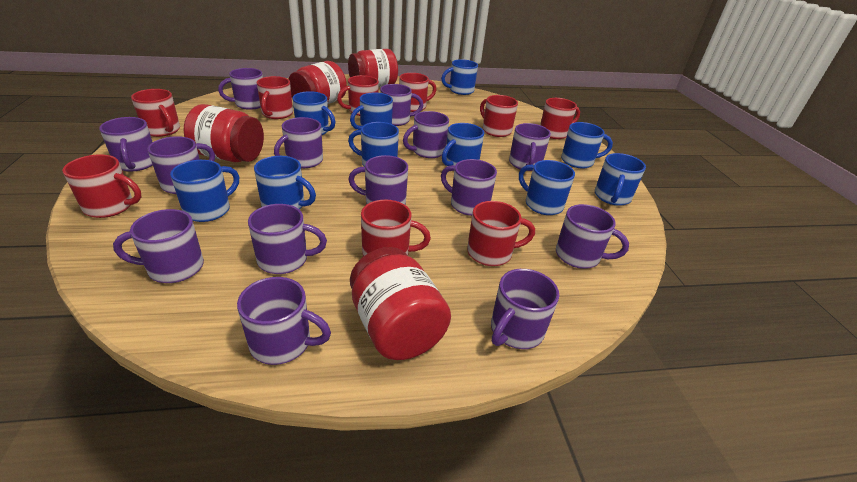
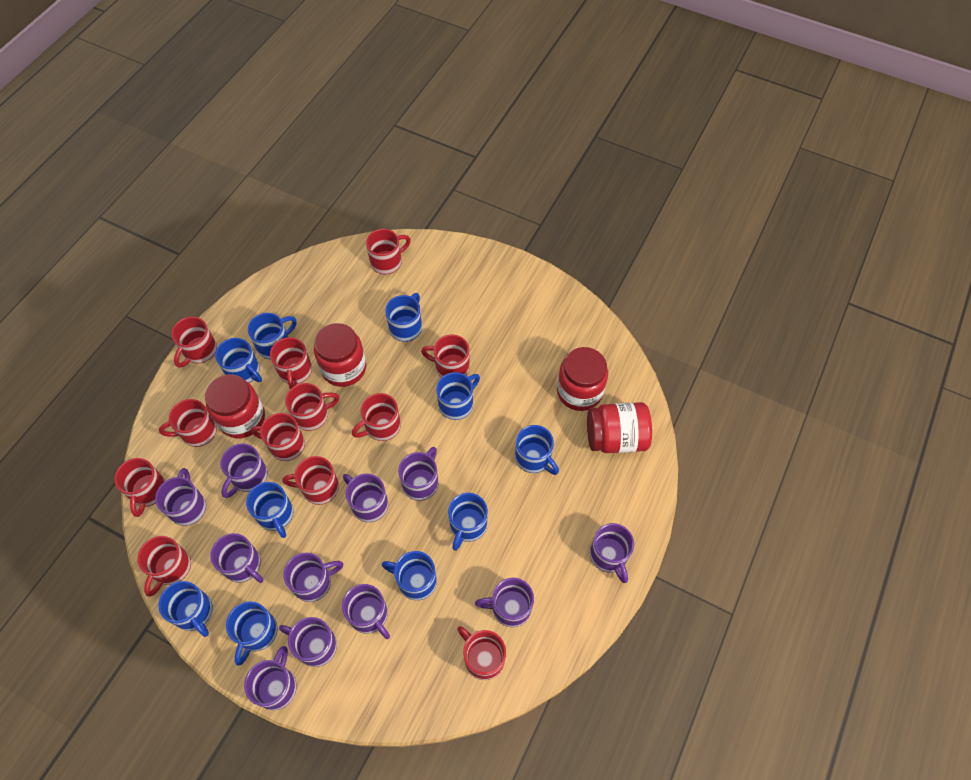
purple mug: 14 -> 11
red mug: 9 -> 12

